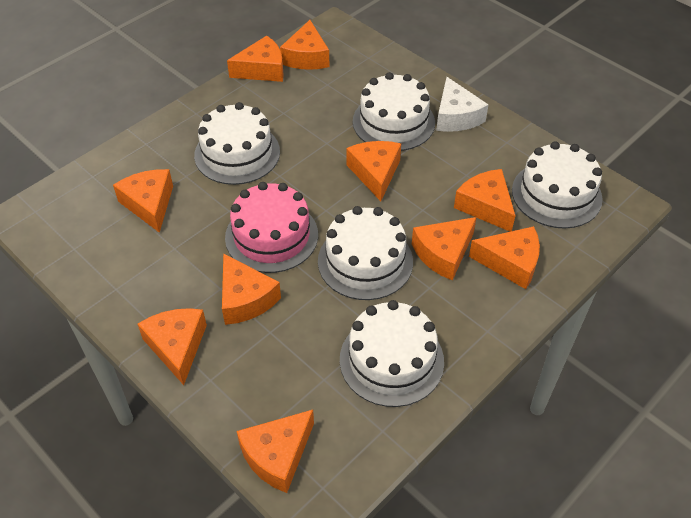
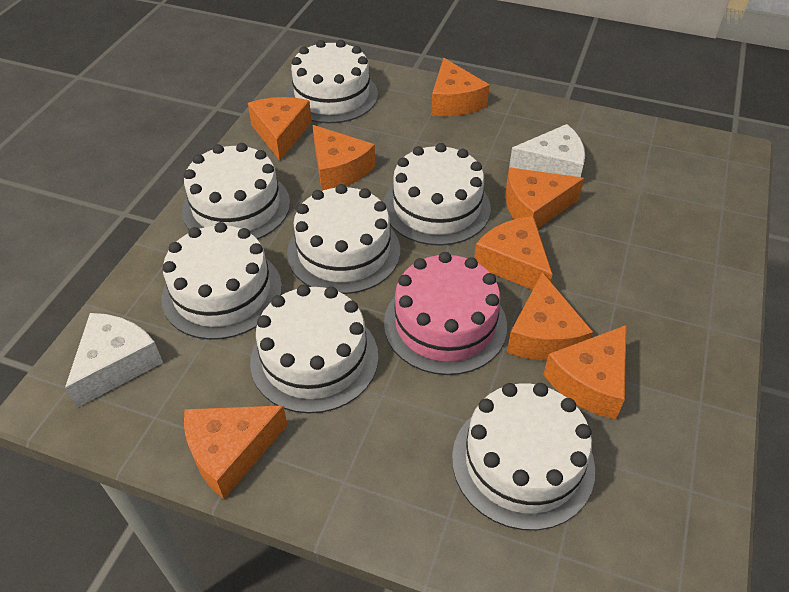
orange cheese: 10 -> 8
white cake: 5 -> 7
white cheese: 1 -> 2

